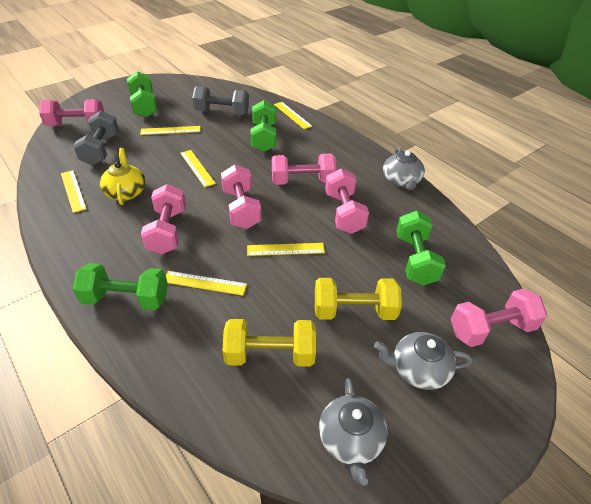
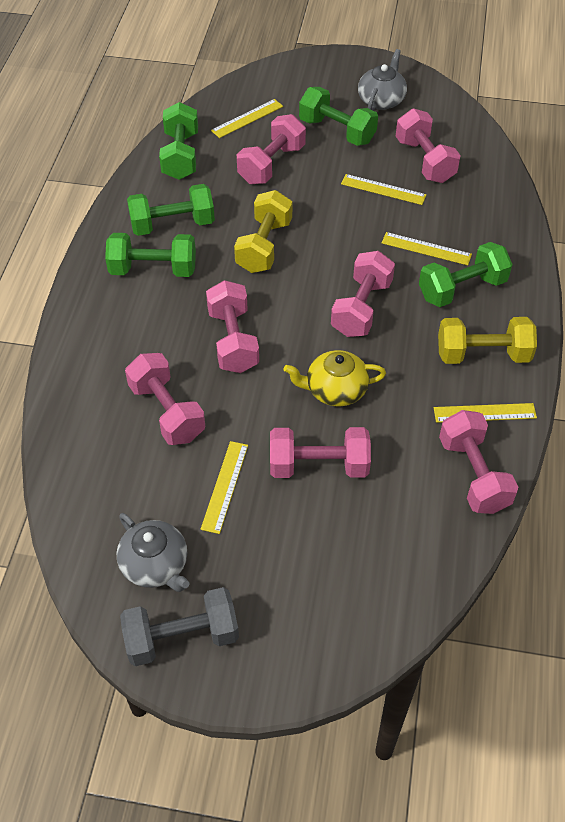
green dumbbell: 4 -> 5
grey dumbbell: 2 -> 1
grey teapot: 3 -> 2
pink dumbbell: 6 -> 7
yellow ruler: 6 -> 5

